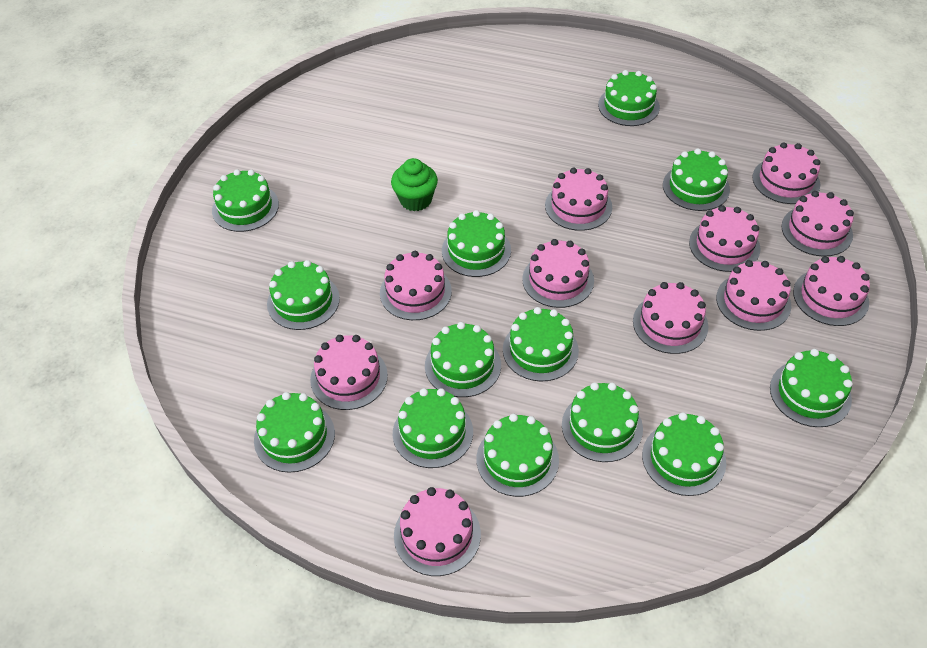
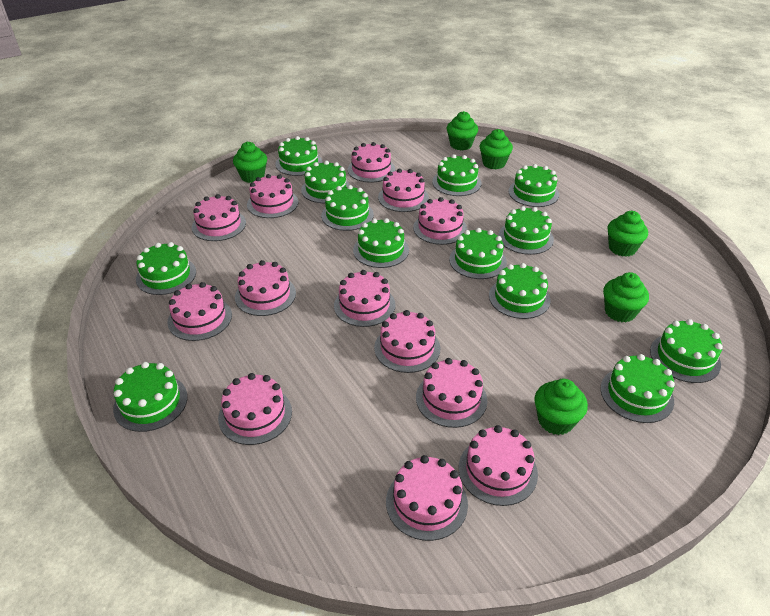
green cupcake: 1 -> 6
pink cake: 11 -> 13

